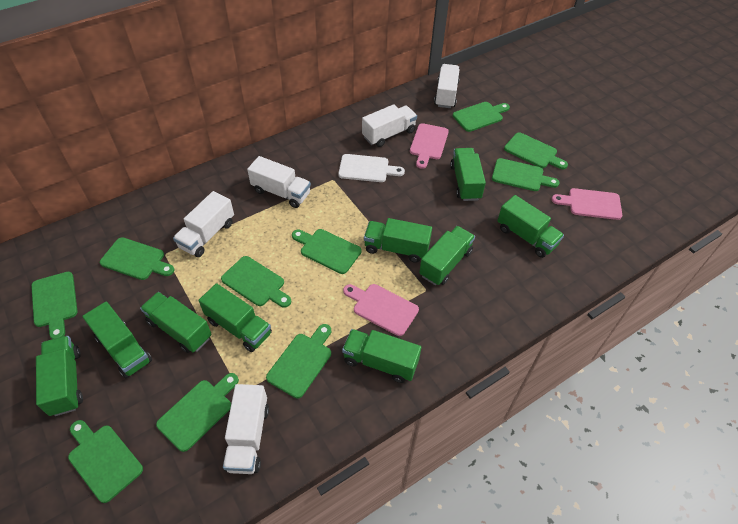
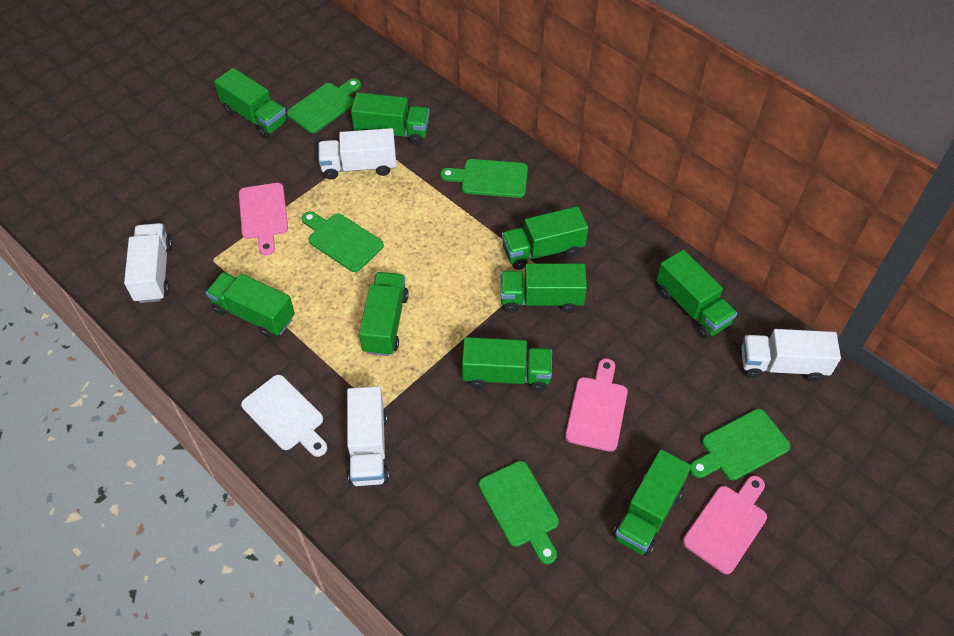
green cutting board: 10 -> 5
white truck: 5 -> 4

